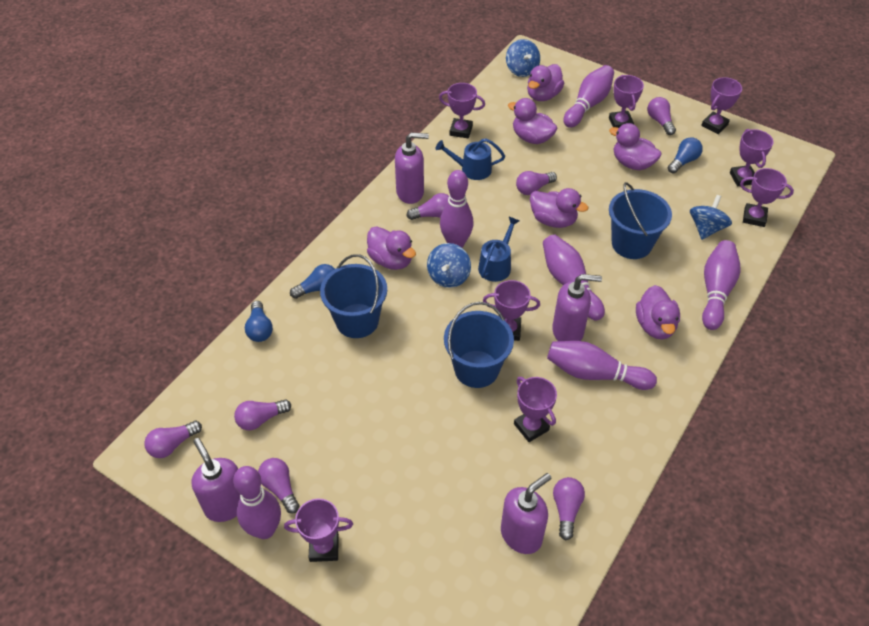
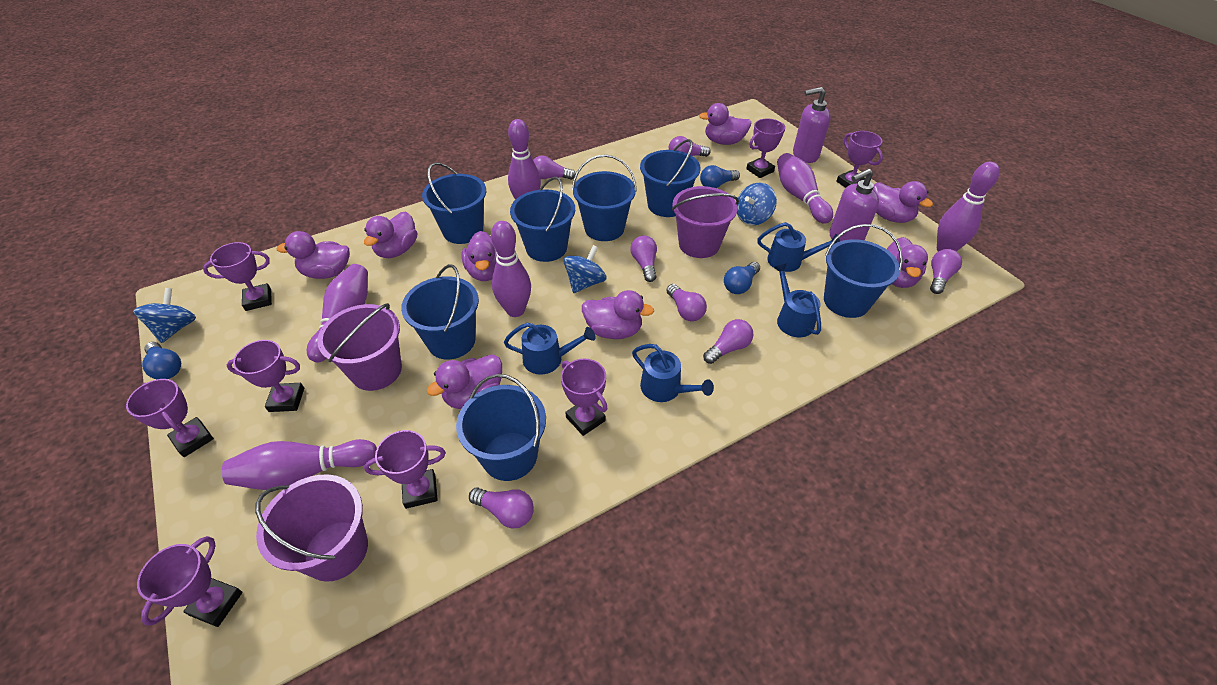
blue bucket: 3 -> 7
blue watering can: 2 -> 4
purple bucket: 0 -> 3
purple duck: 6 -> 8
purple soap dispenser: 4 -> 2

